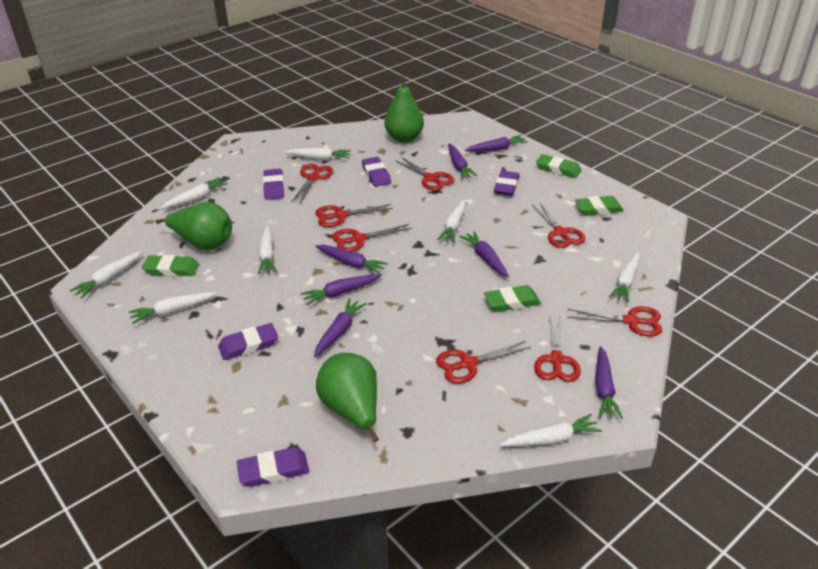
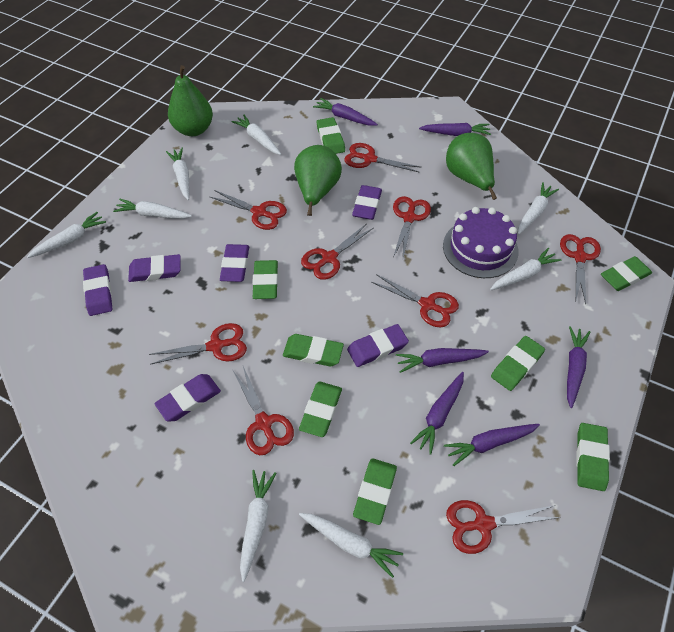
green eraser: 4 -> 8
purple cake: 0 -> 1
purple carrot: 7 -> 6
purple eraser: 5 -> 6
red scissors: 8 -> 9

